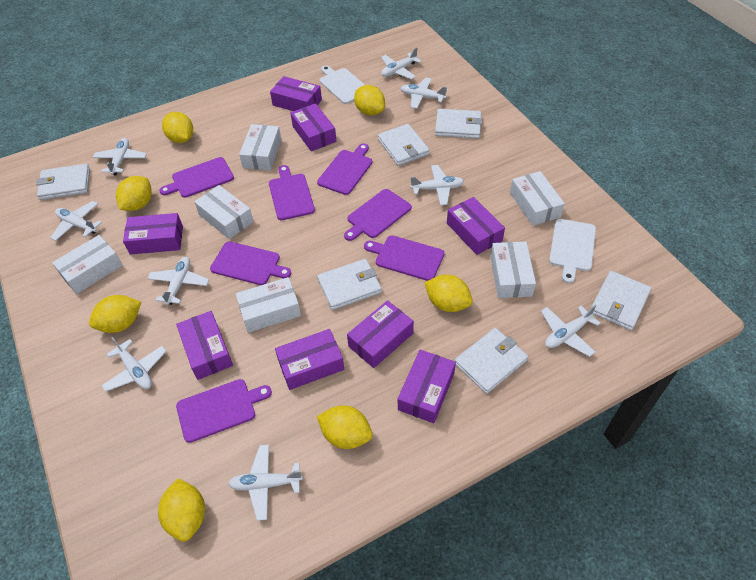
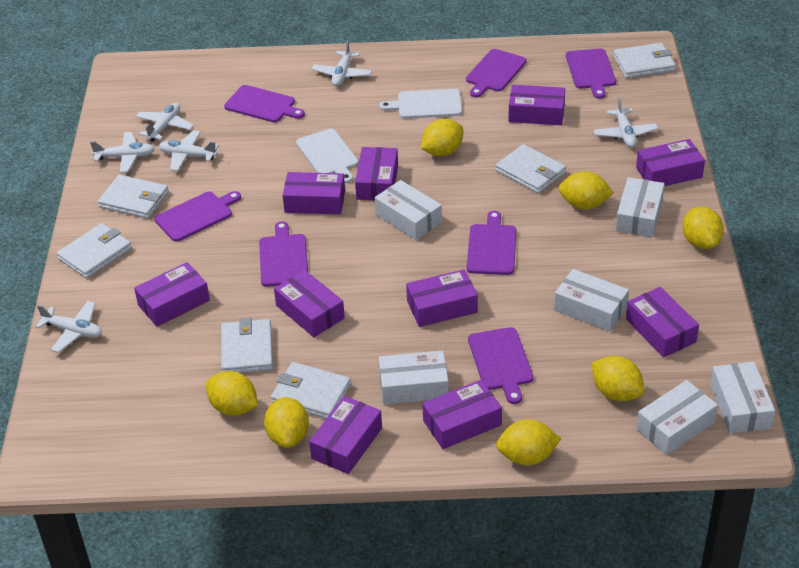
purple box: 8 -> 10
white plane: 9 -> 6

